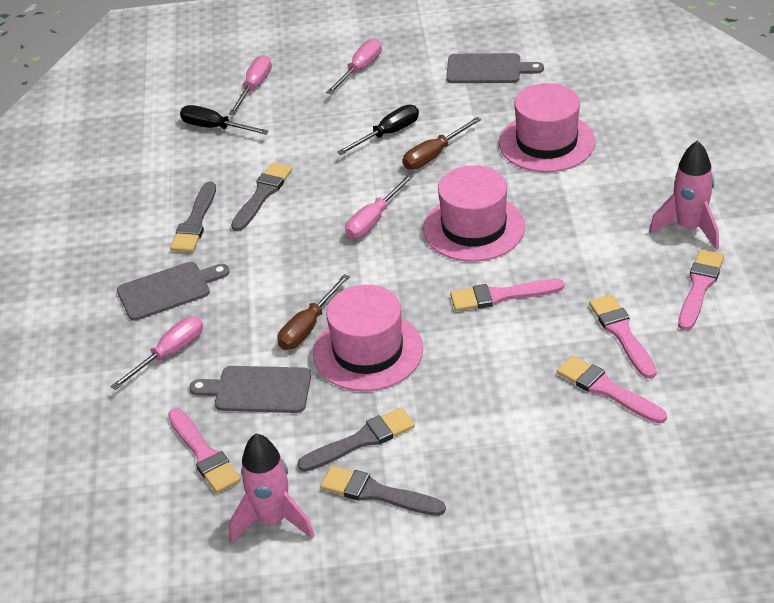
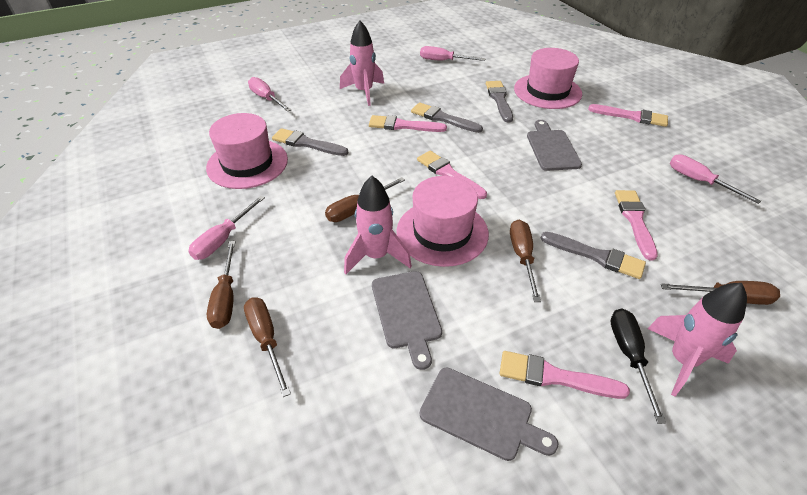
black screwdriver: 2 -> 1
brown screwdriver: 2 -> 5
pink rocket: 2 -> 3

